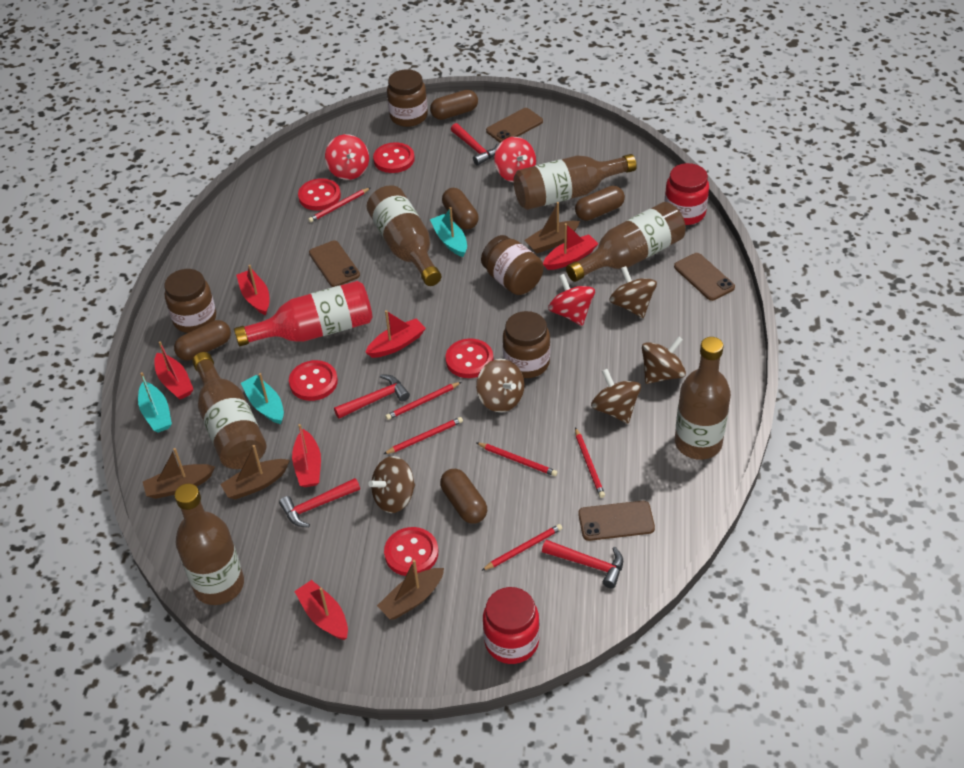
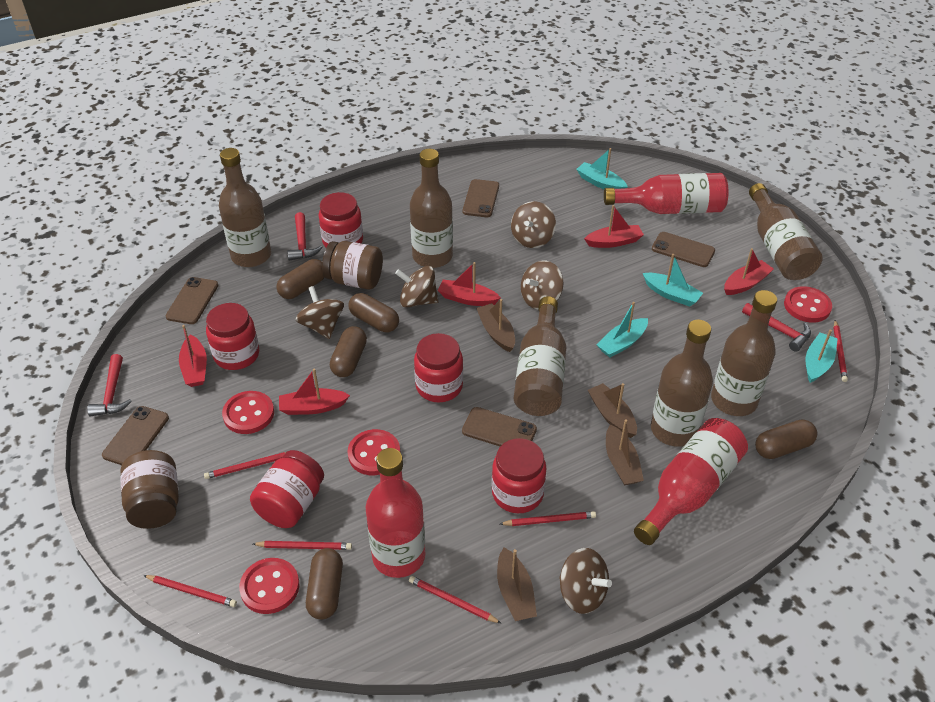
brown jar: 4 -> 2
brown phone: 4 -> 5
red boat: 6 -> 5
red bottle: 1 -> 3
red button: 5 -> 4
red hammer: 4 -> 3
red jar: 2 -> 5
red spinning top: 3 -> 0
turquoise boat: 3 -> 4

